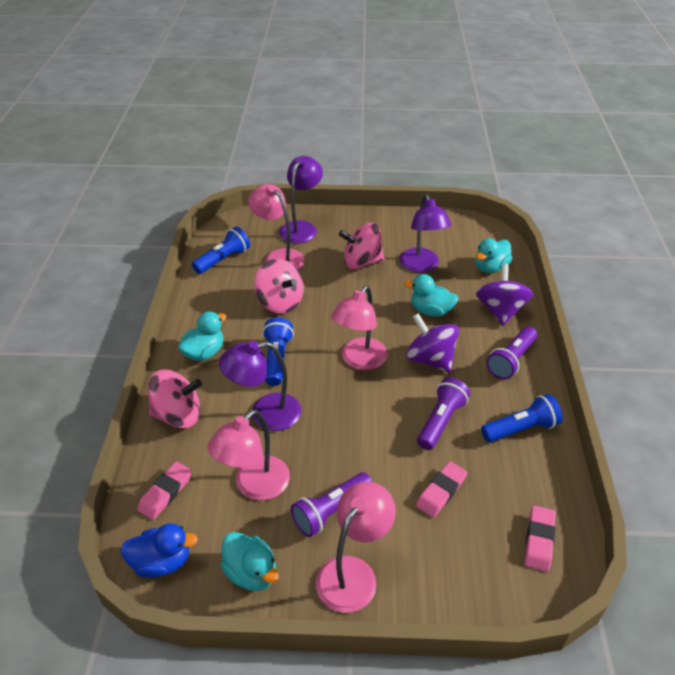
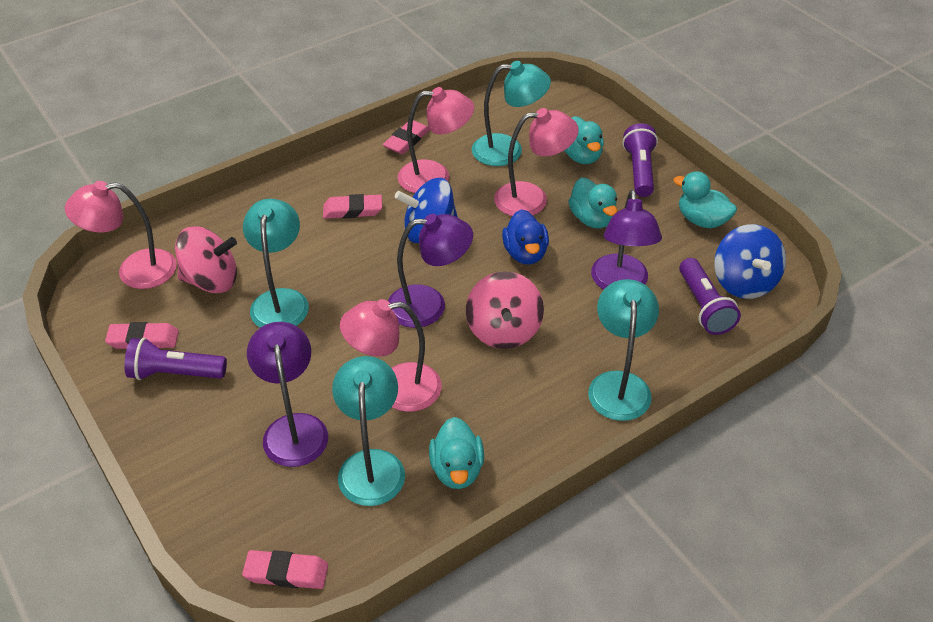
blue flashlight: 3 -> 0
blue spinning top: 0 -> 2
pink eraser: 3 -> 4
pink spinning top: 3 -> 2
purple spinning top: 2 -> 0
turquoise lamp: 0 -> 4

